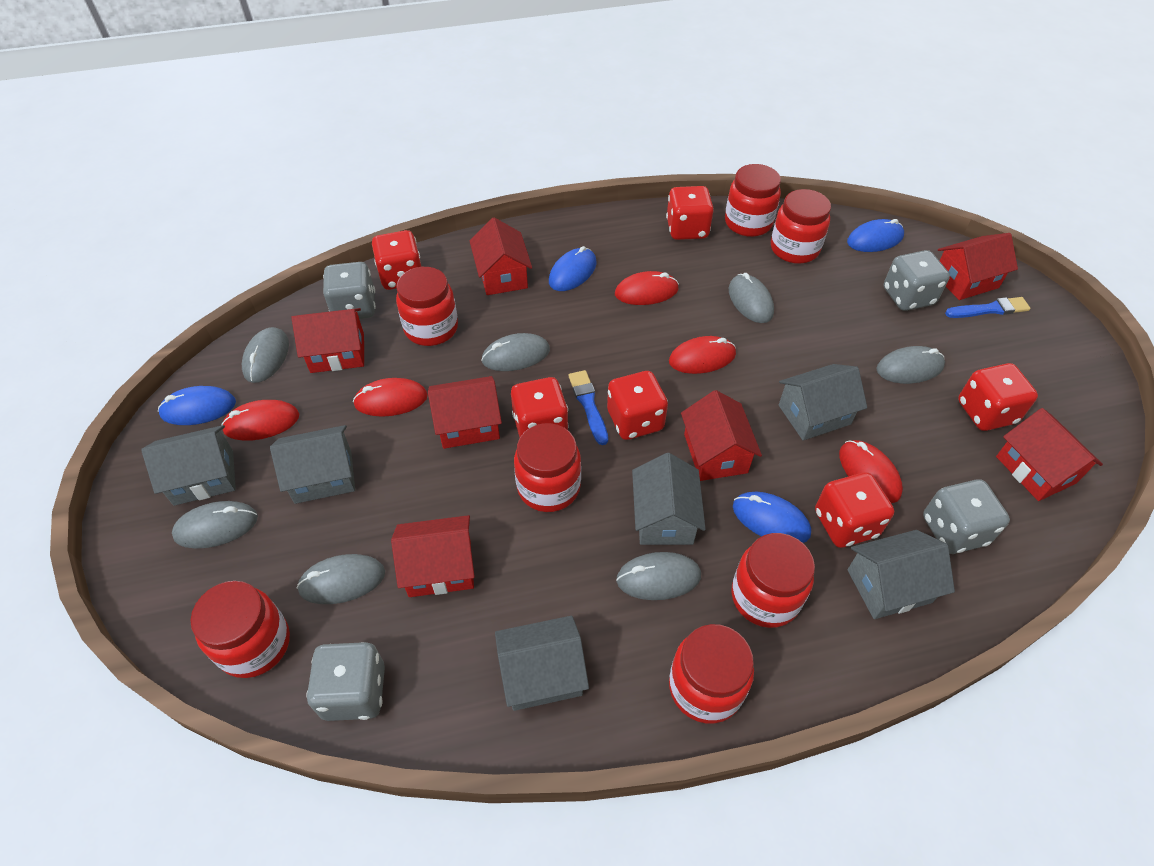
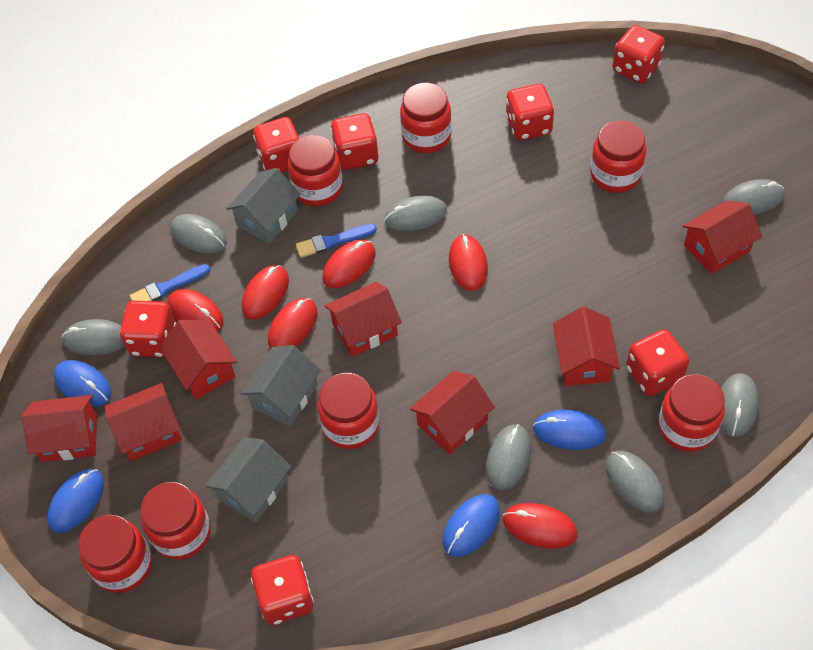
grey dice: 4 -> 0
grey house: 6 -> 3
red dice: 6 -> 7
red mouse: 5 -> 6

